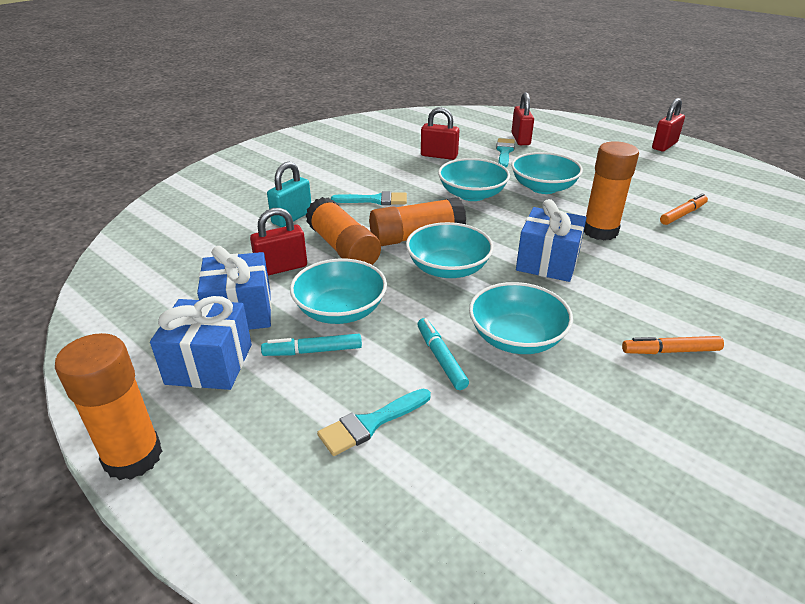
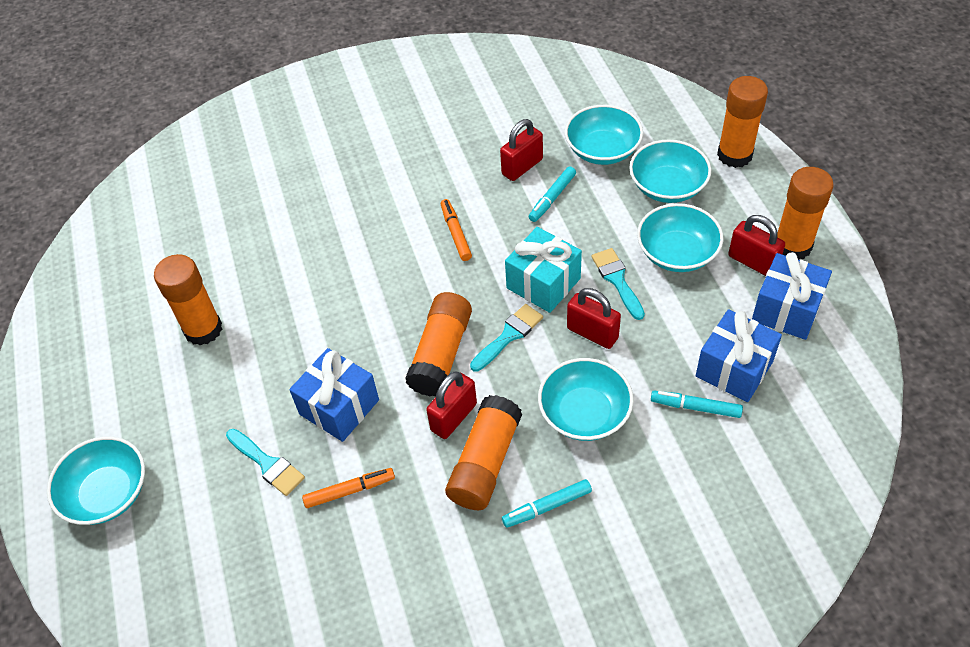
orange glue stick: 4 -> 5
turquoise gift: 0 -> 1
turquoise marker: 2 -> 3
turquoise padlock: 1 -> 0

